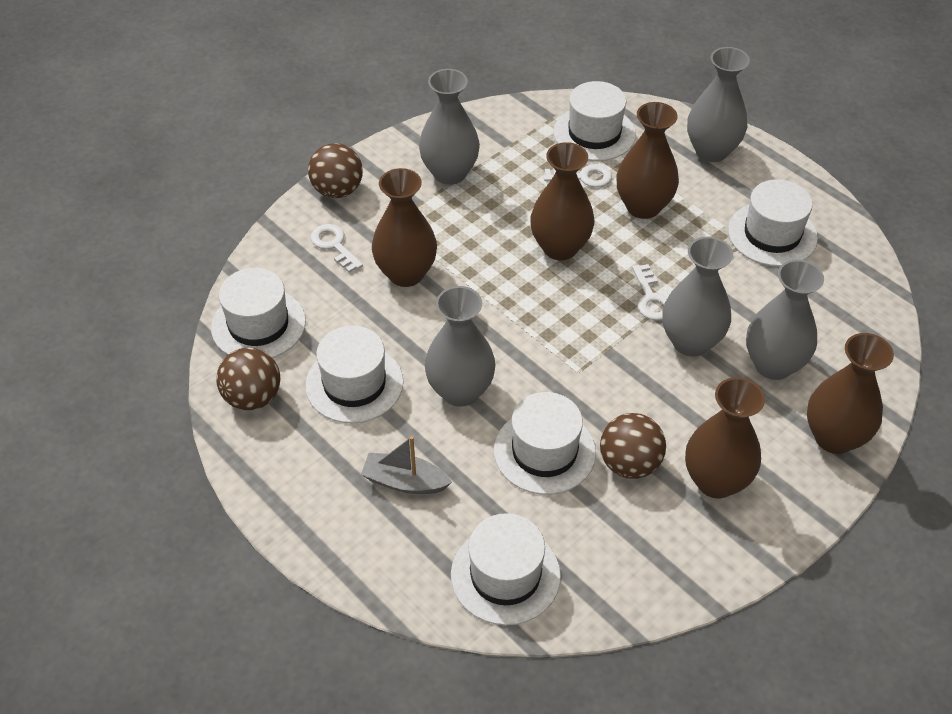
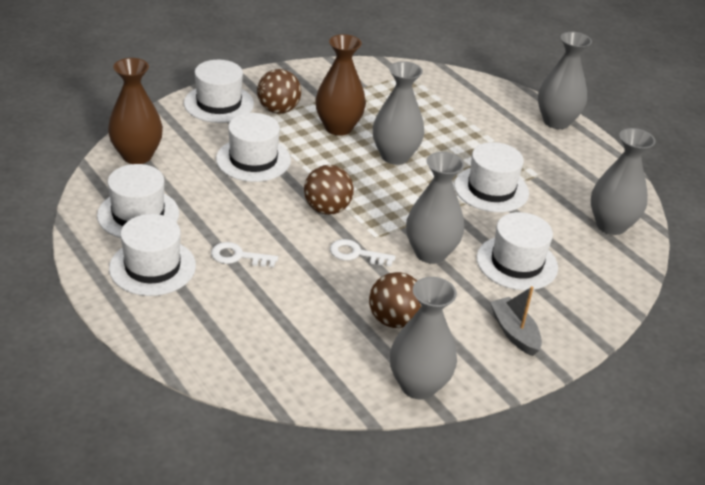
brown vase: 5 -> 2
white key: 3 -> 2

